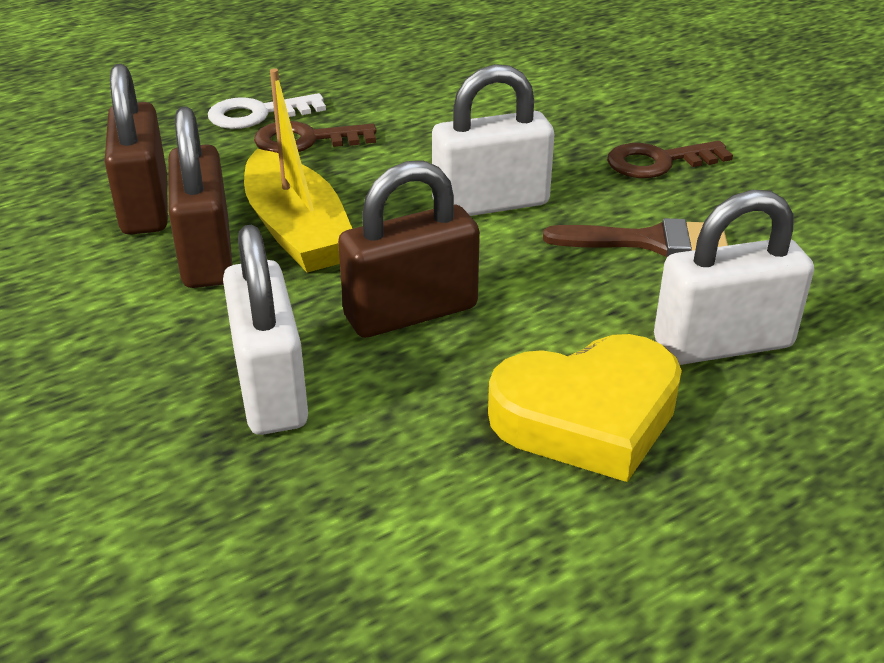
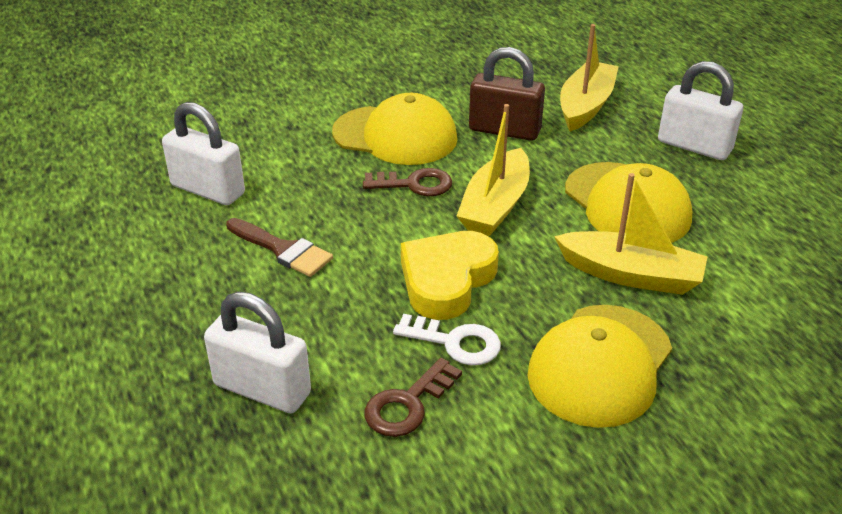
brown padlock: 3 -> 1
yellow boat: 1 -> 3
yellow cap: 0 -> 3

